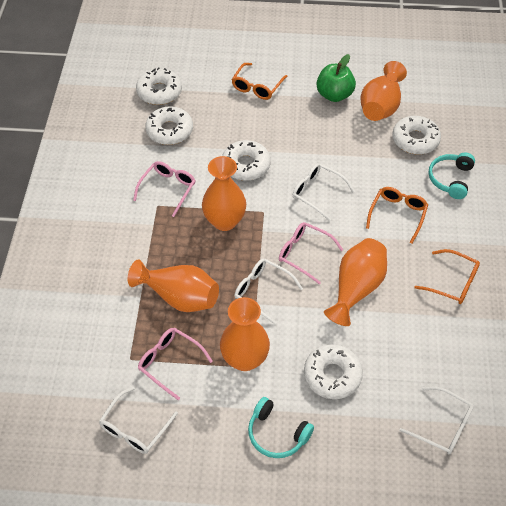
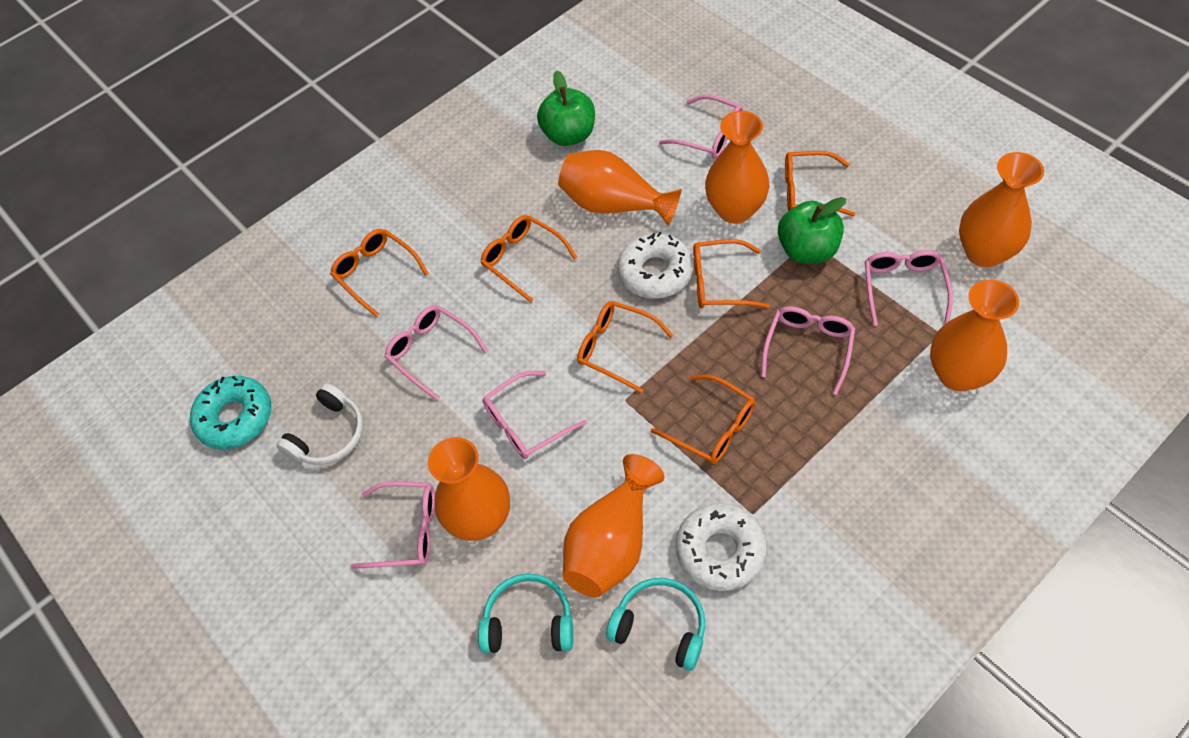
green apple: 1 -> 2
orange glasses: 3 -> 6
orange vase: 5 -> 6
pink glasses: 3 -> 6
turquoise donut: 0 -> 1
white donut: 5 -> 2
white glasses: 4 -> 0
white headphones: 0 -> 1

